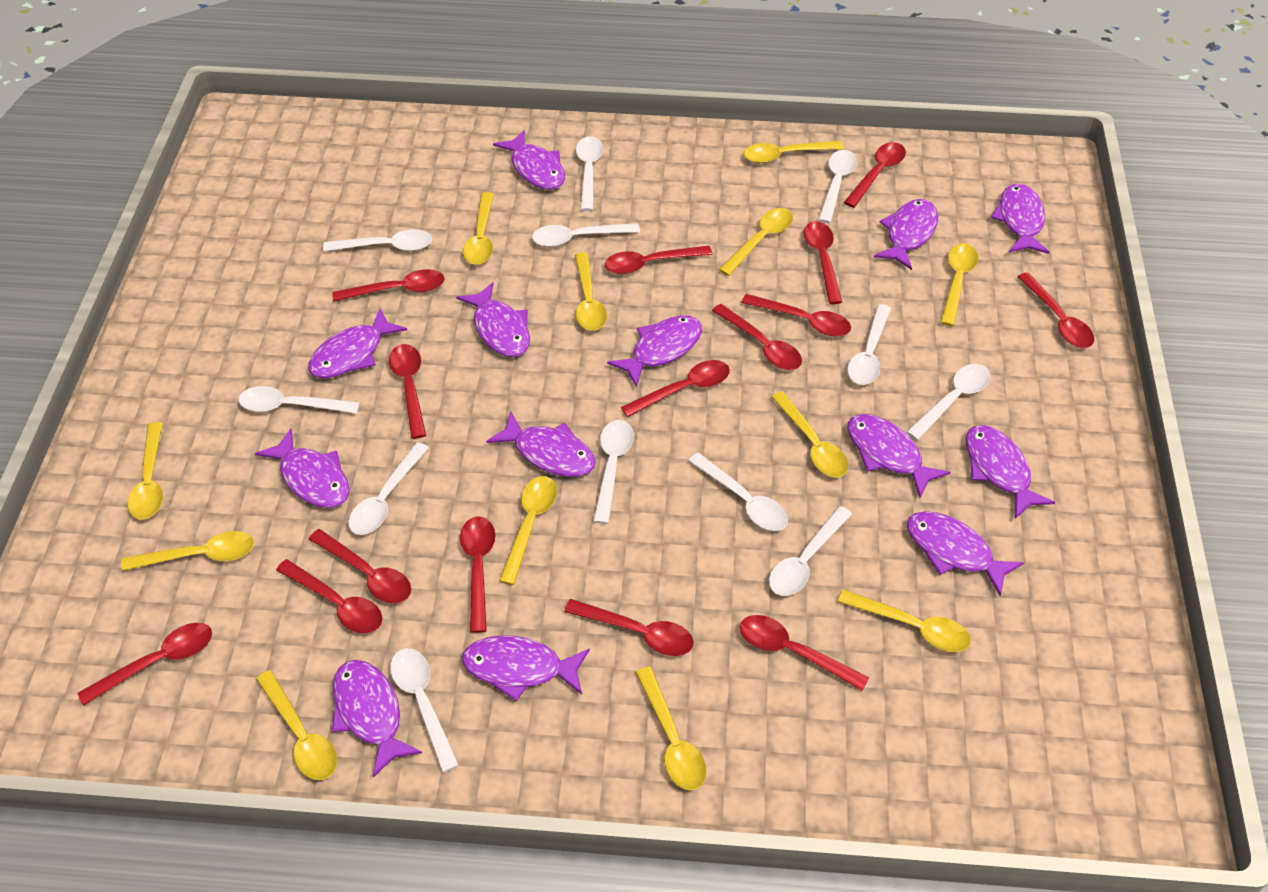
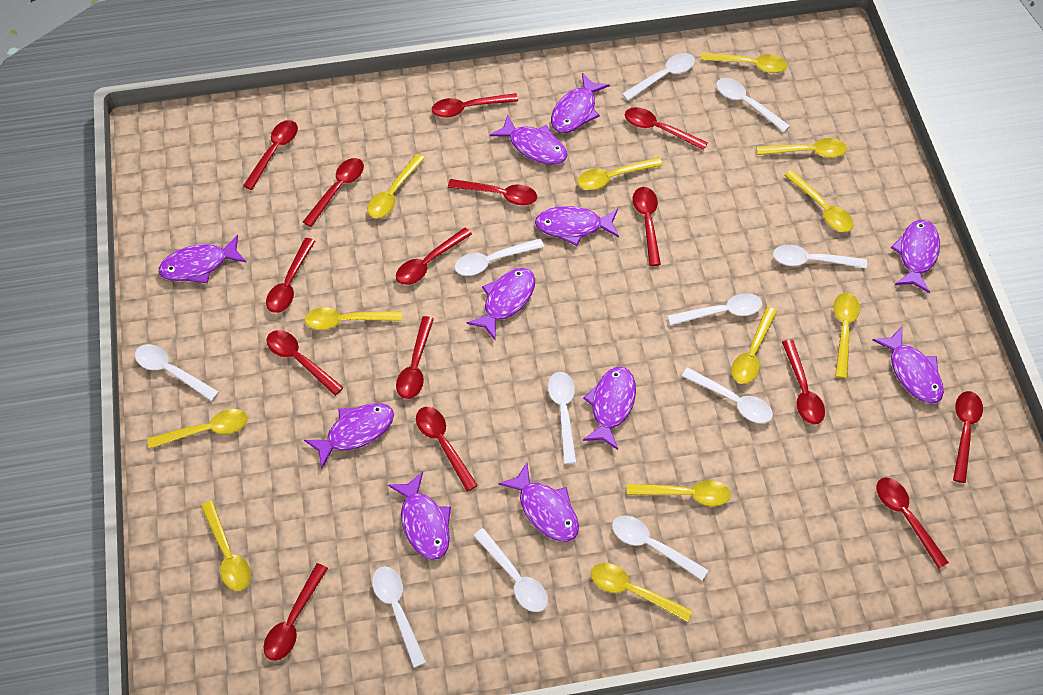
purple fish: 13 -> 11
white spoon: 12 -> 11

